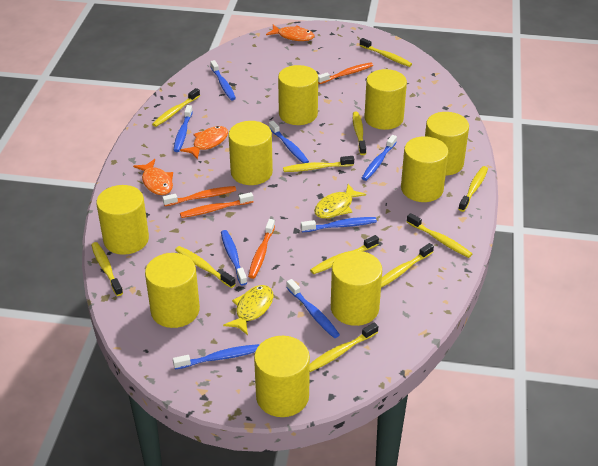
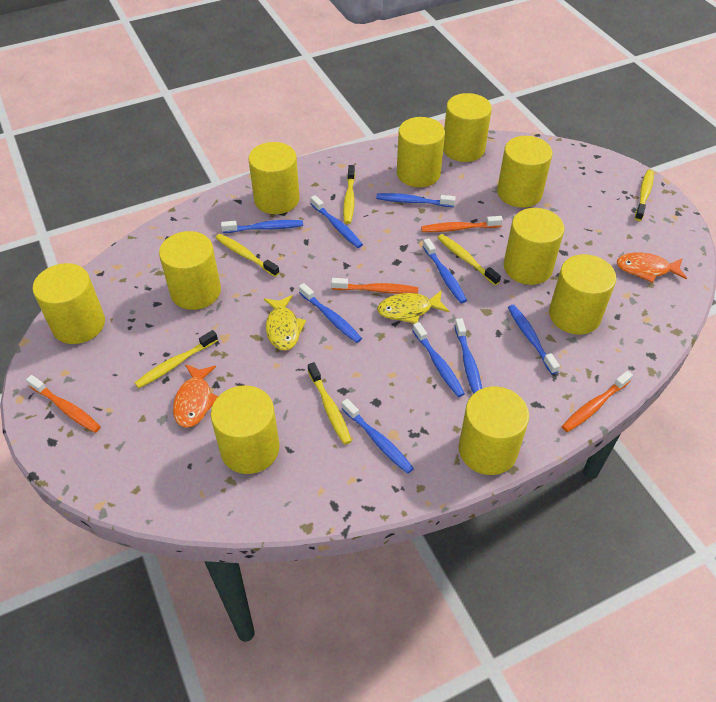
blue toothbrush: 8 -> 9
orange fish: 3 -> 2
yellow cylinder: 9 -> 10
yellow toothbrush: 11 -> 6

